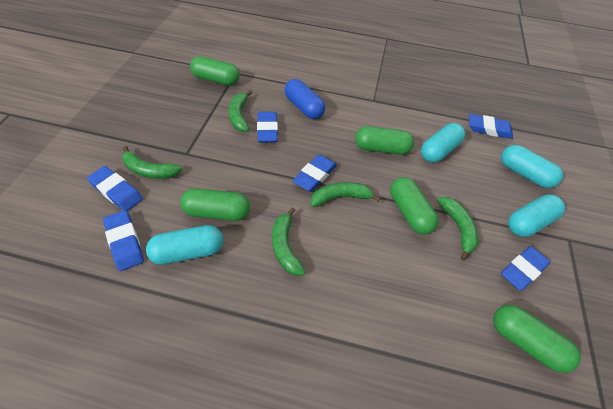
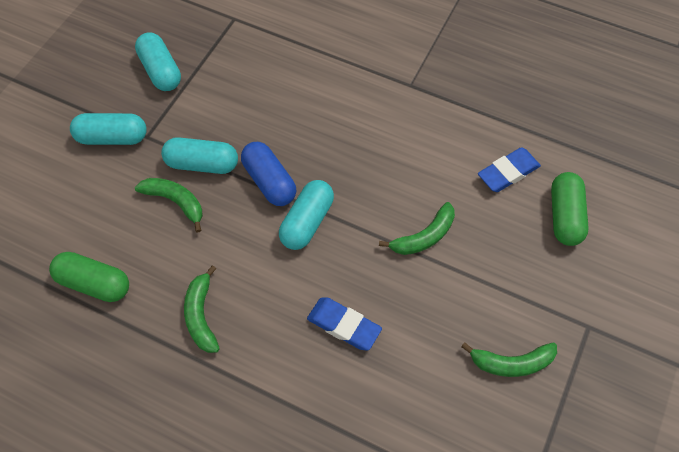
blue eraser: 6 -> 2
green banana: 5 -> 4
green capsule: 5 -> 2

